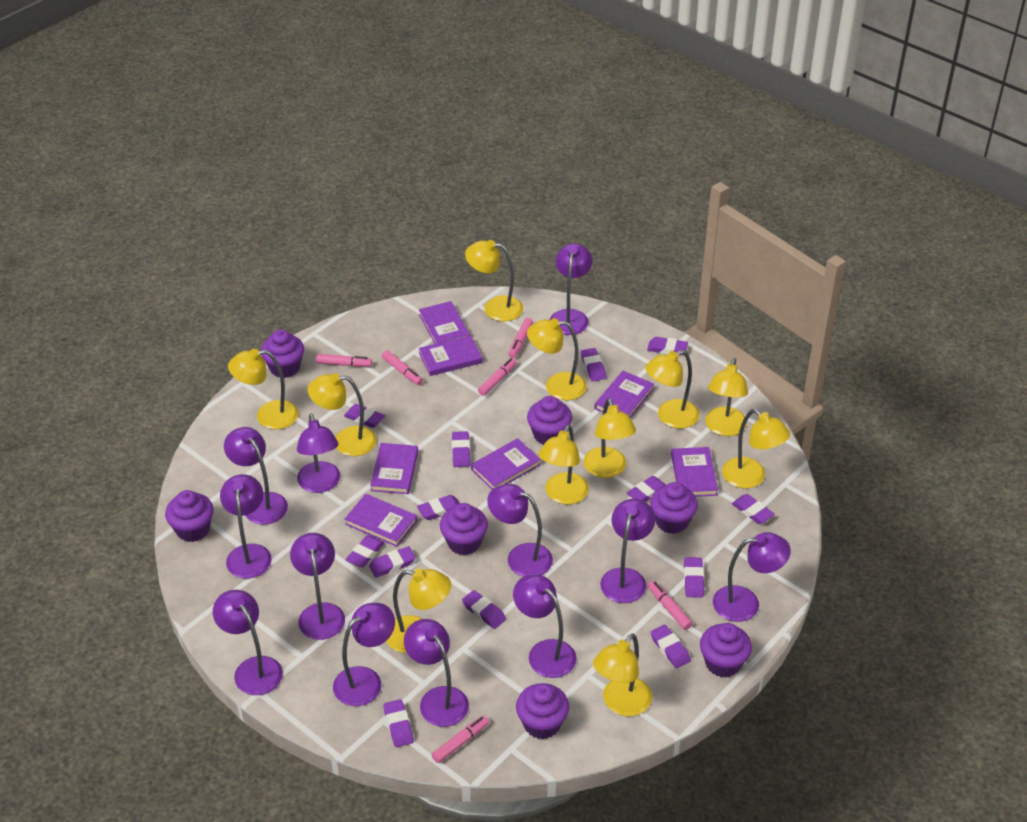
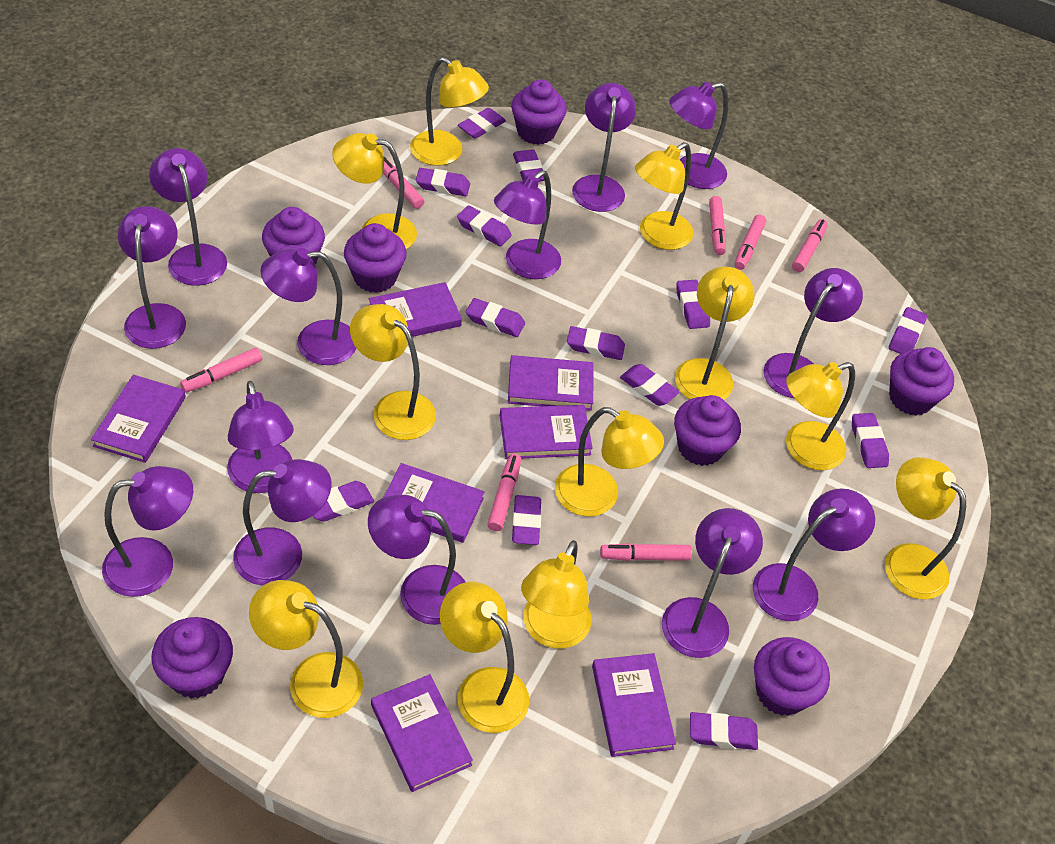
pink marker: 6 -> 7
purple lamp: 12 -> 13

